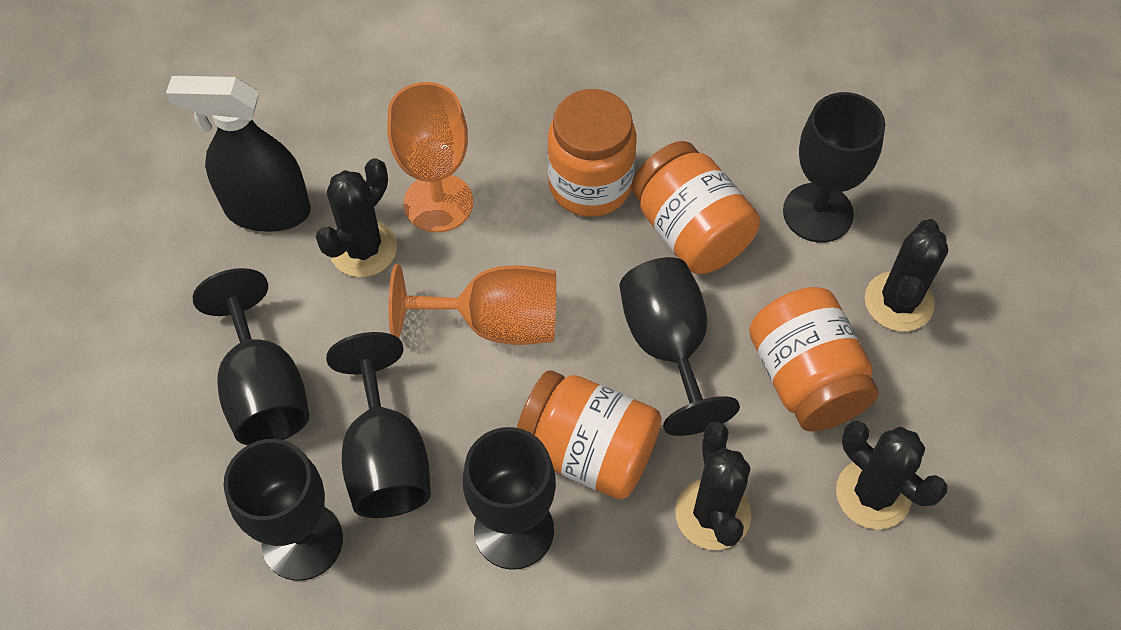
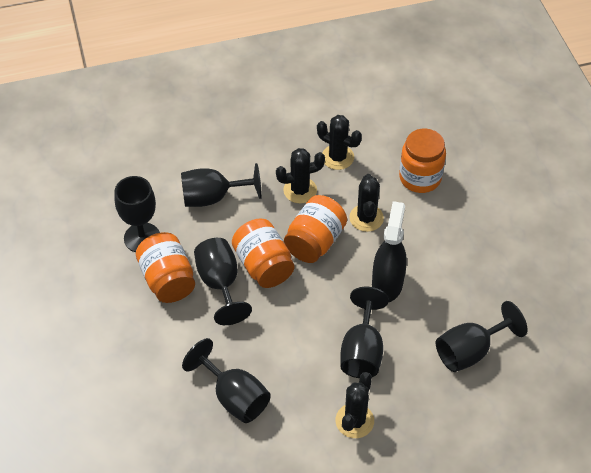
orange goblet: 2 -> 0

